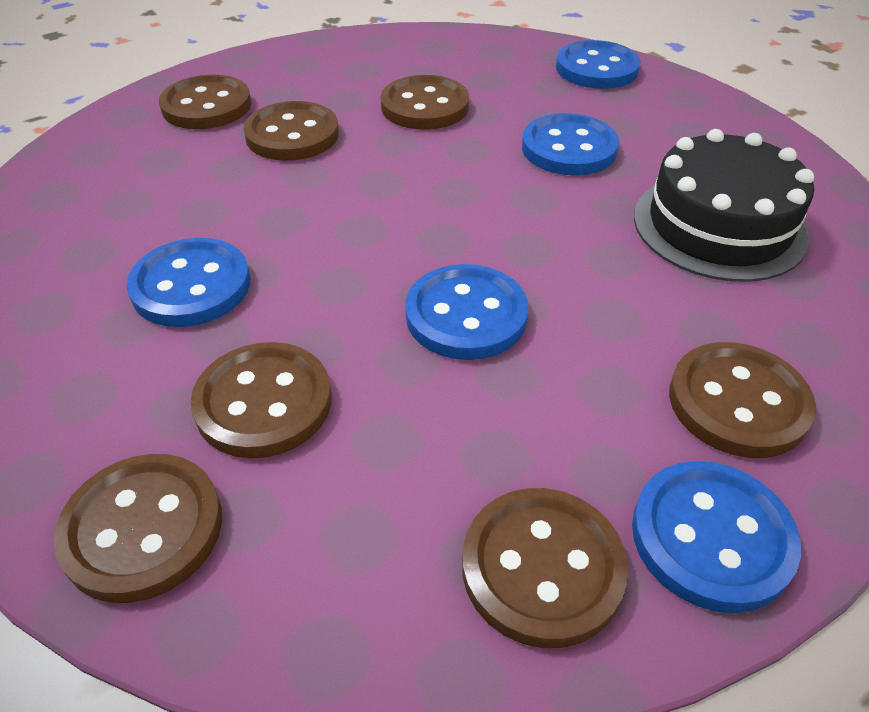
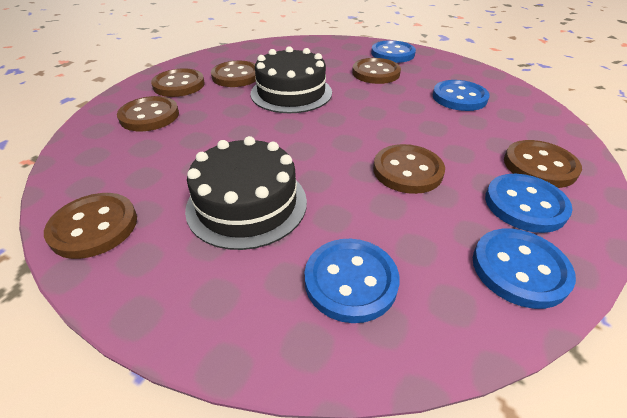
black cake: 1 -> 2

